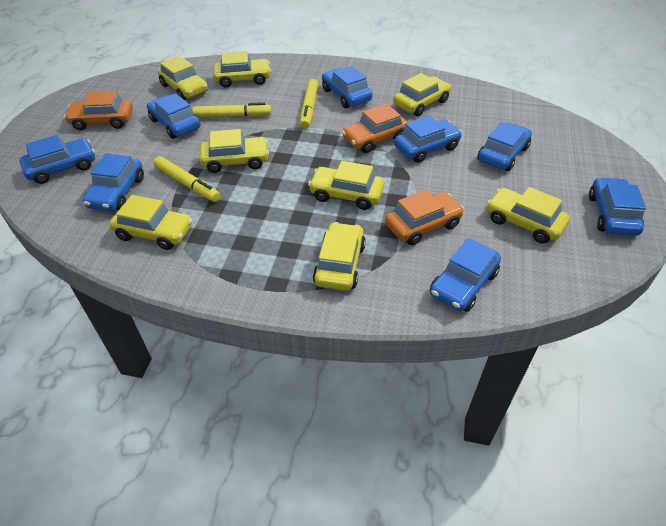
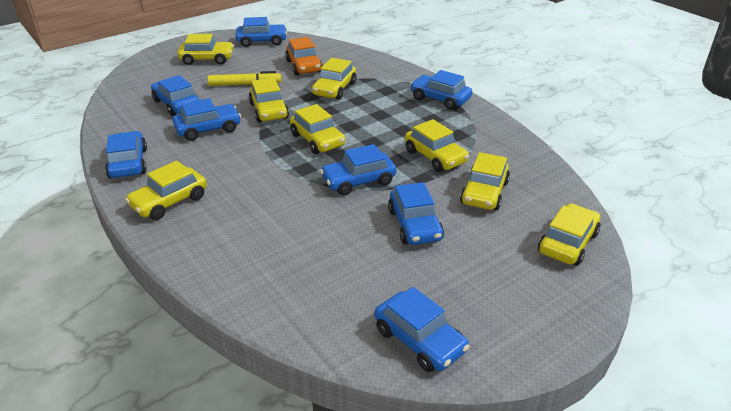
orange car: 3 -> 1
yellow marker: 3 -> 1

